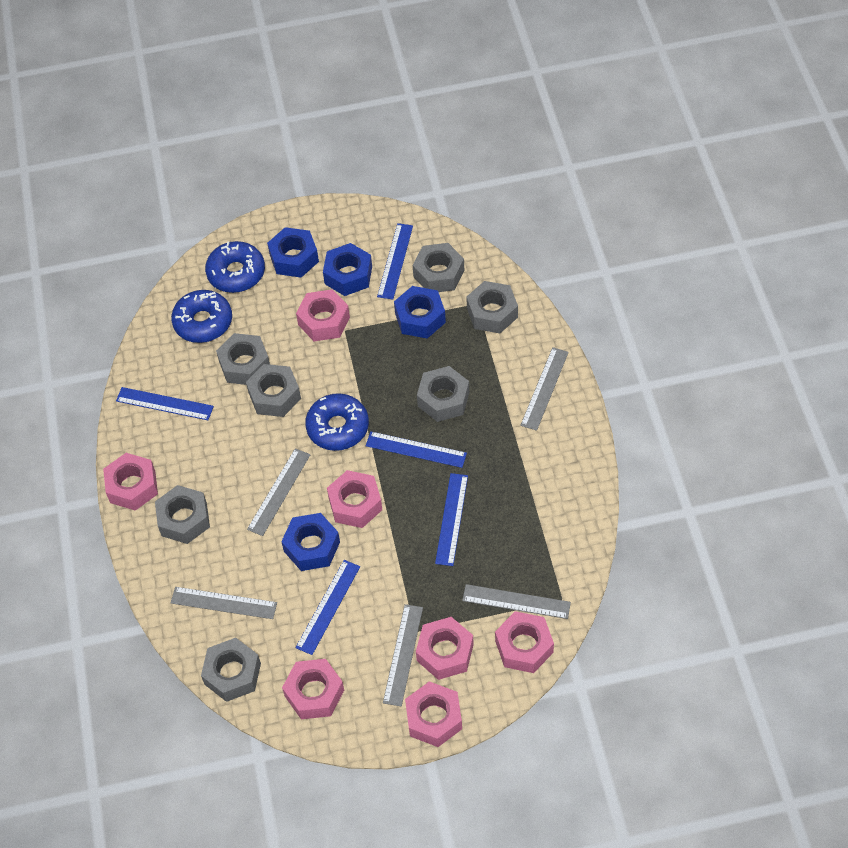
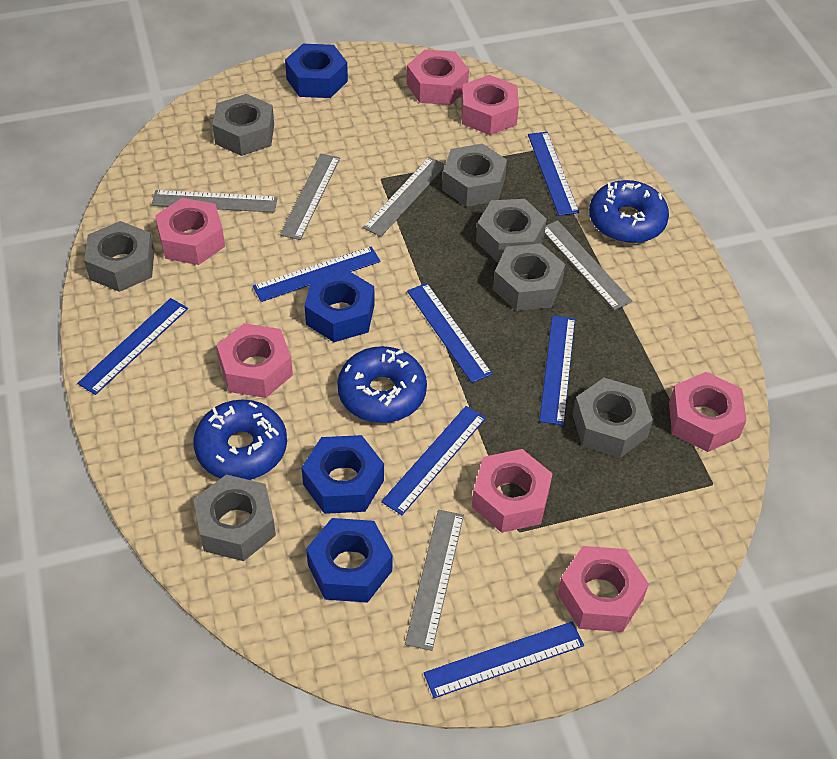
blue ruler: 5 -> 7

